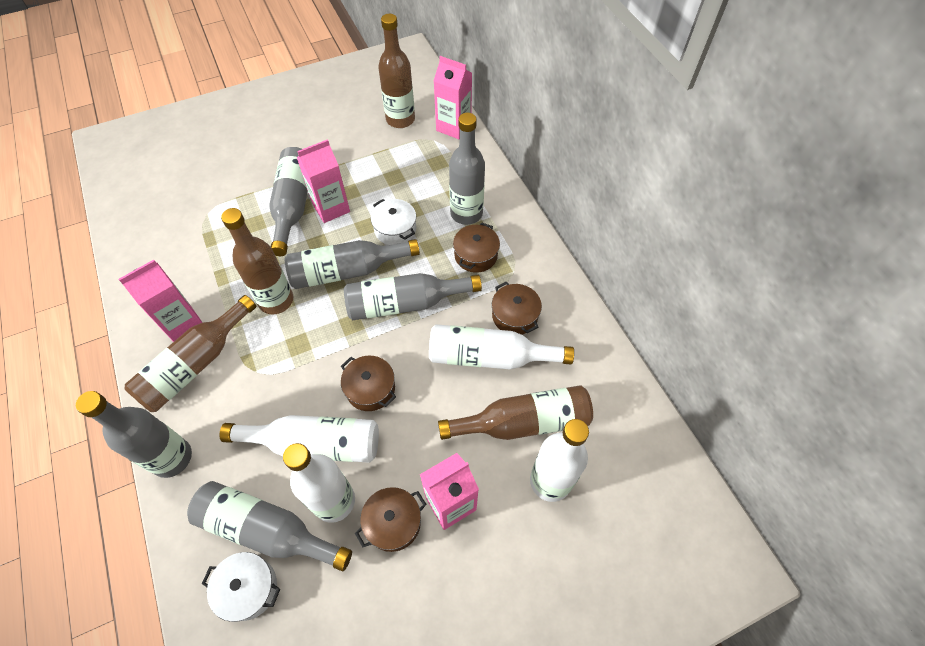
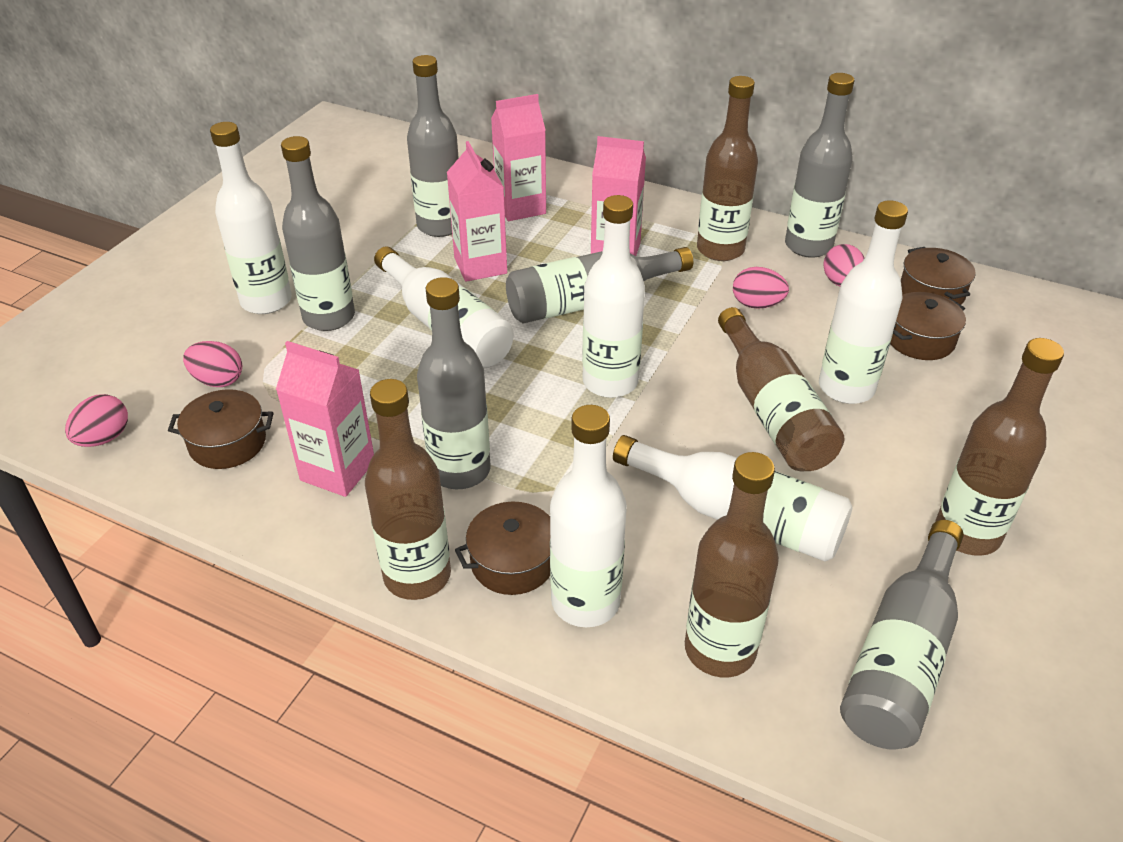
brown bottle: 4 -> 5
pink egg: 0 -> 4
white bottle: 4 -> 6
white pot: 2 -> 0

